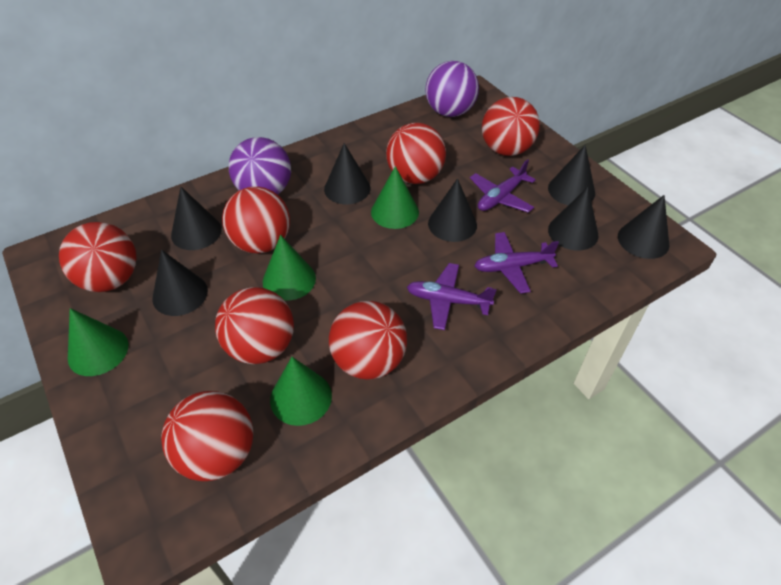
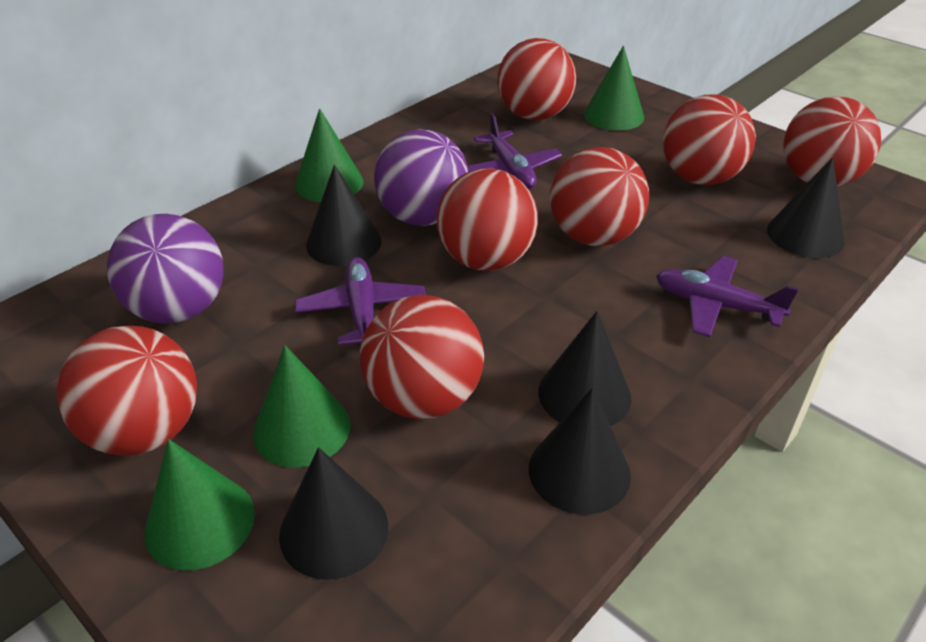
black cone: 7 -> 5

